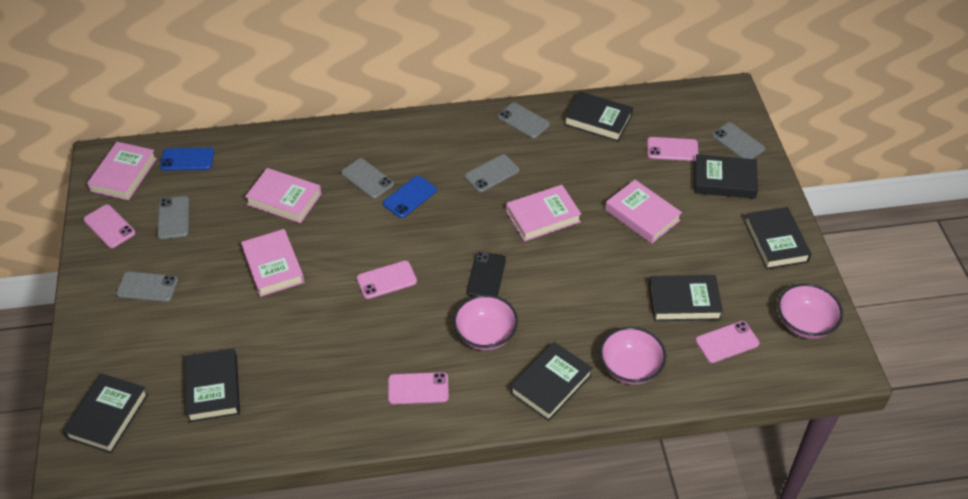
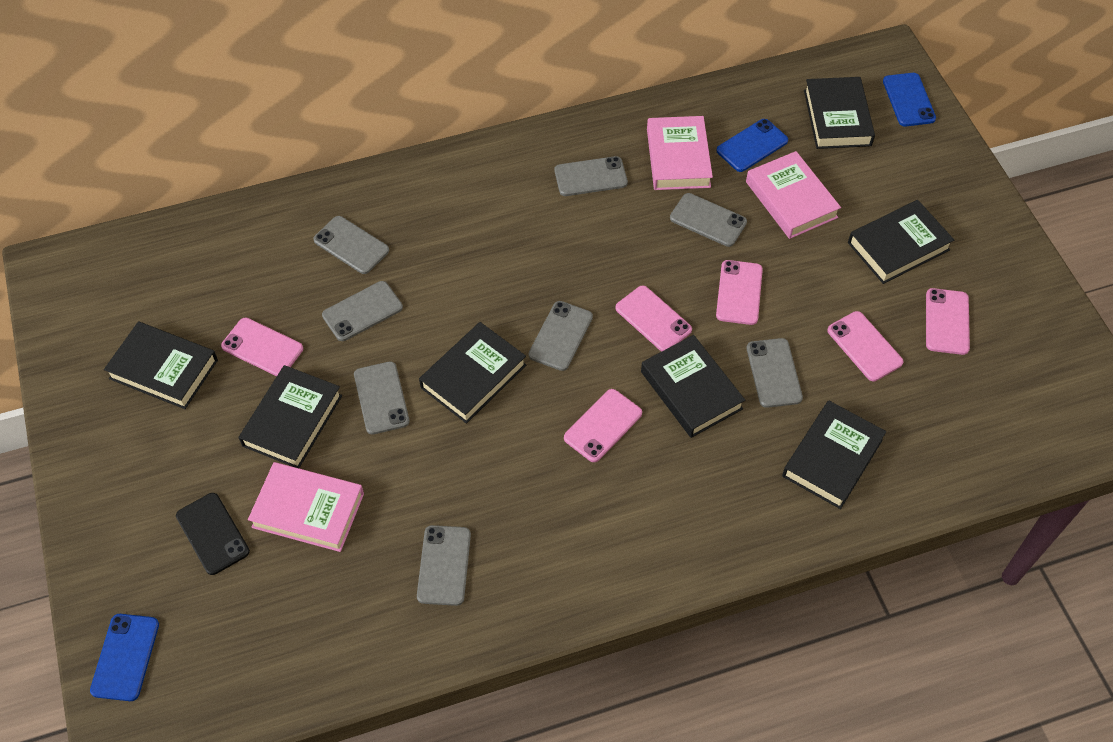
blue phone: 2 -> 3
grey phone: 6 -> 8
pink book: 5 -> 3
pink bowl: 3 -> 0
pink phone: 5 -> 6

